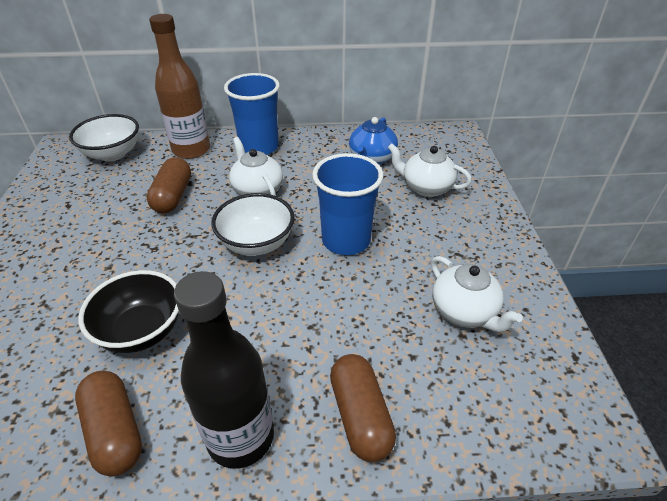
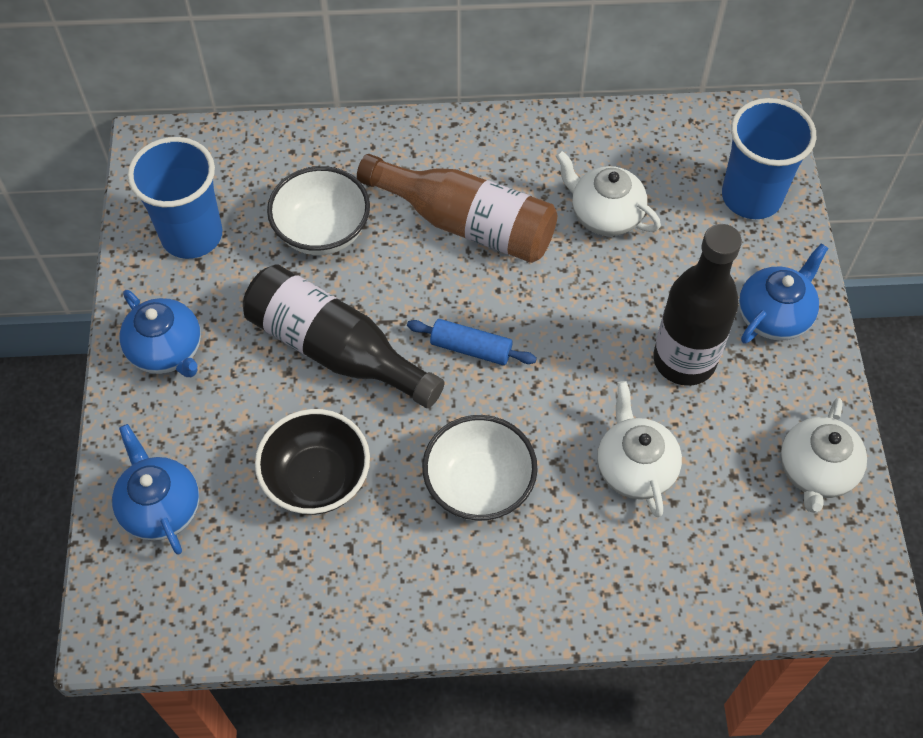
black bottle: 1 -> 2
blue rolling pin: 0 -> 1
blue teapot: 1 -> 3
brown capsule: 3 -> 0

